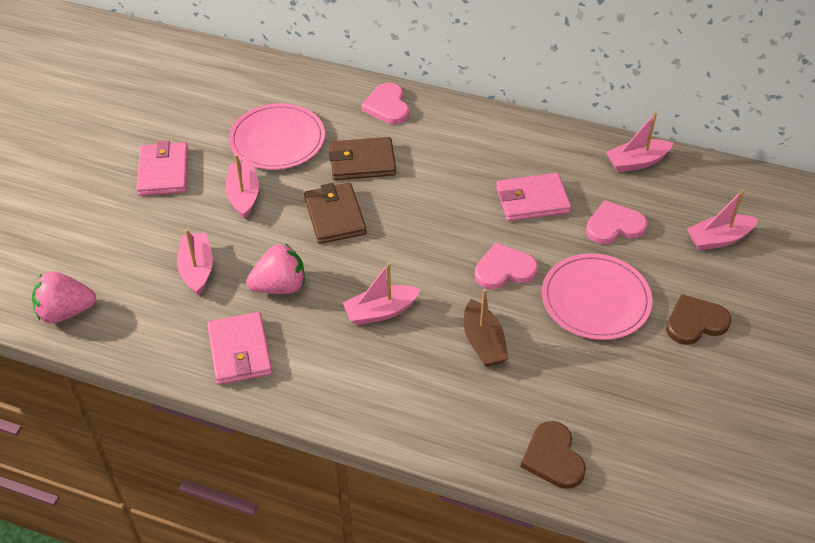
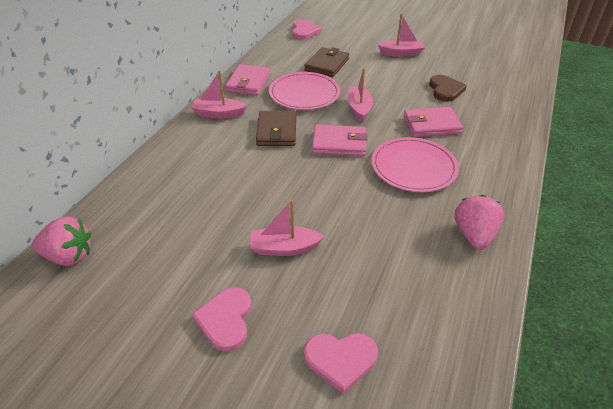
brown boat: 1 -> 0
brown heart: 2 -> 1
pink boat: 5 -> 4

